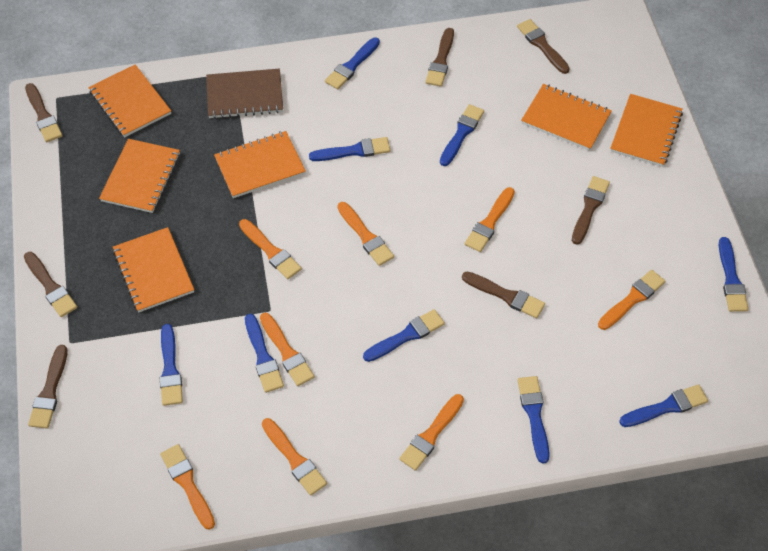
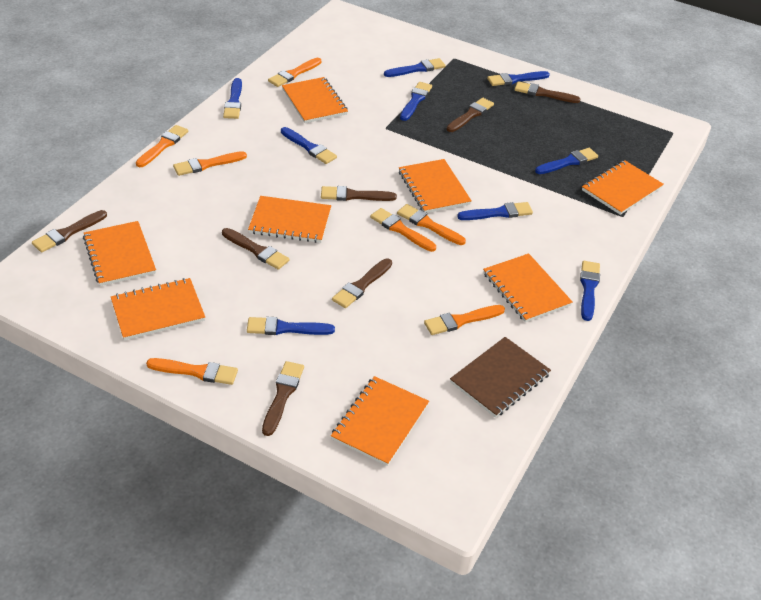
orange brush: 8 -> 7
orange notebook: 6 -> 8

